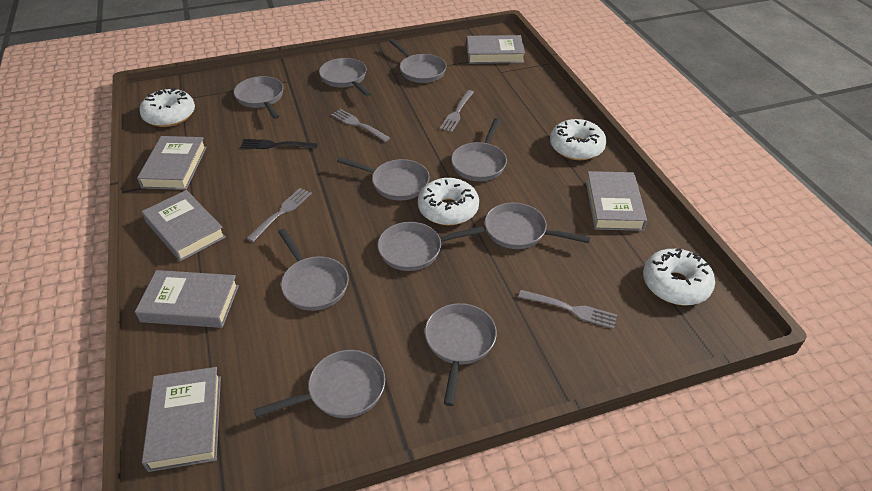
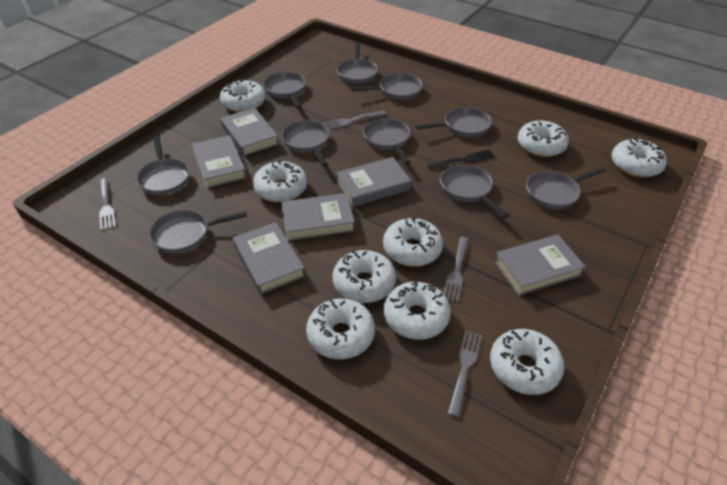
white donut: 4 -> 9

